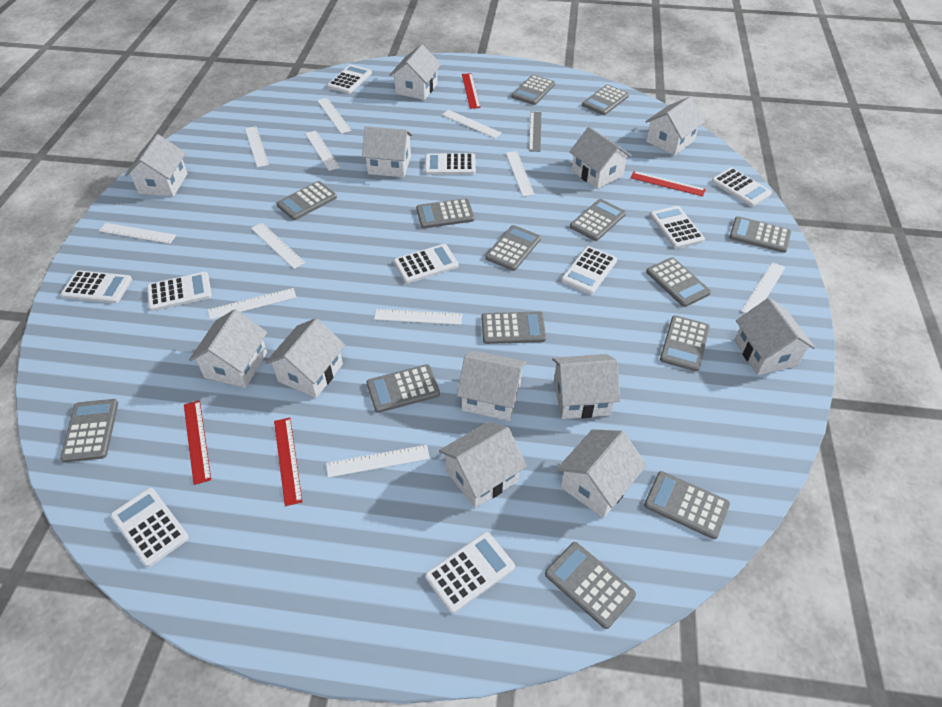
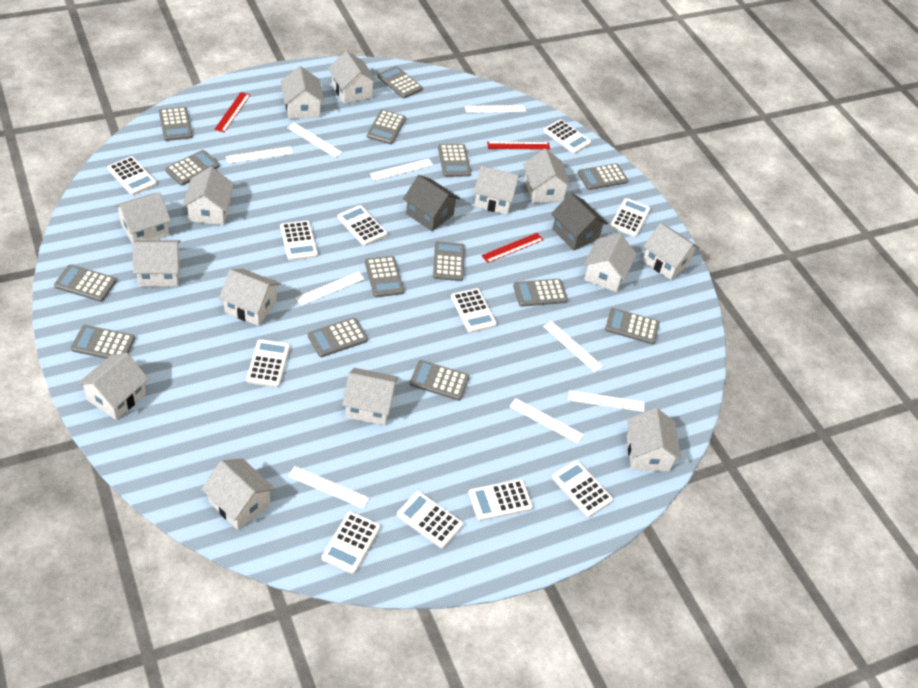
grey house: 0 -> 2
grey ruler: 1 -> 0
red ruler: 4 -> 3
white calculator: 10 -> 11
white house: 12 -> 14
white ruler: 11 -> 9

